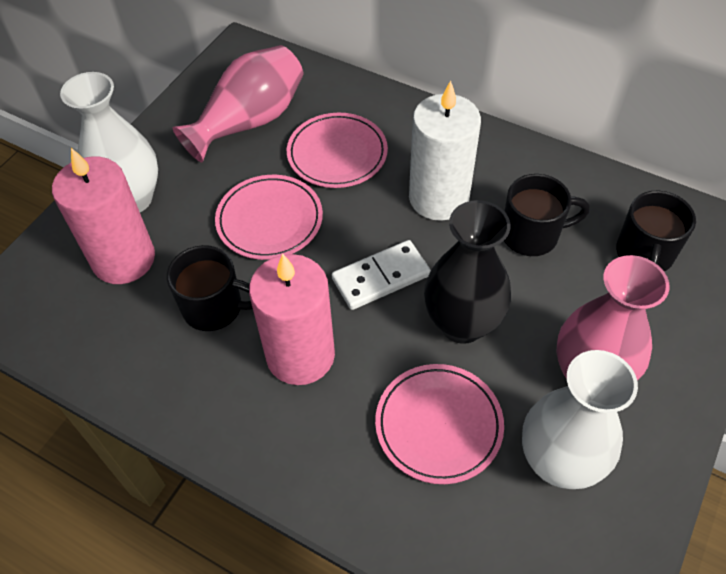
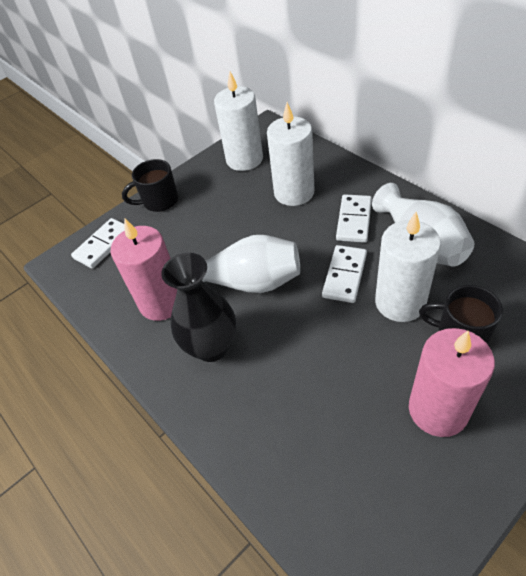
black mug: 3 -> 2
pink plate: 3 -> 0
pink vase: 2 -> 0
white candle: 1 -> 3
white domino: 1 -> 3

